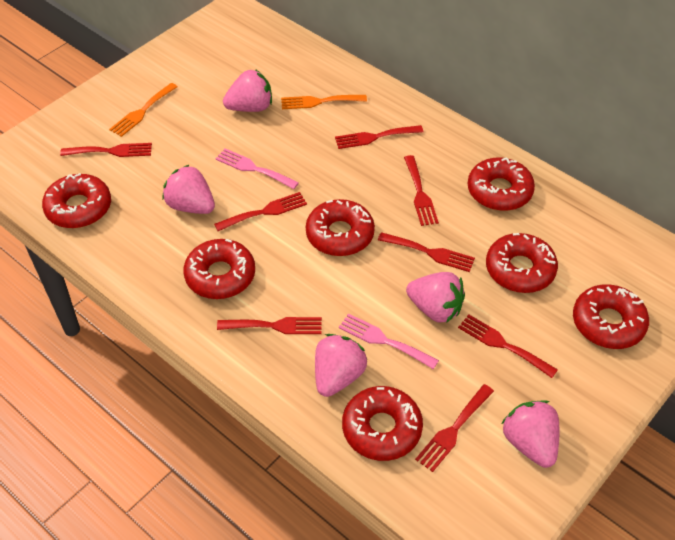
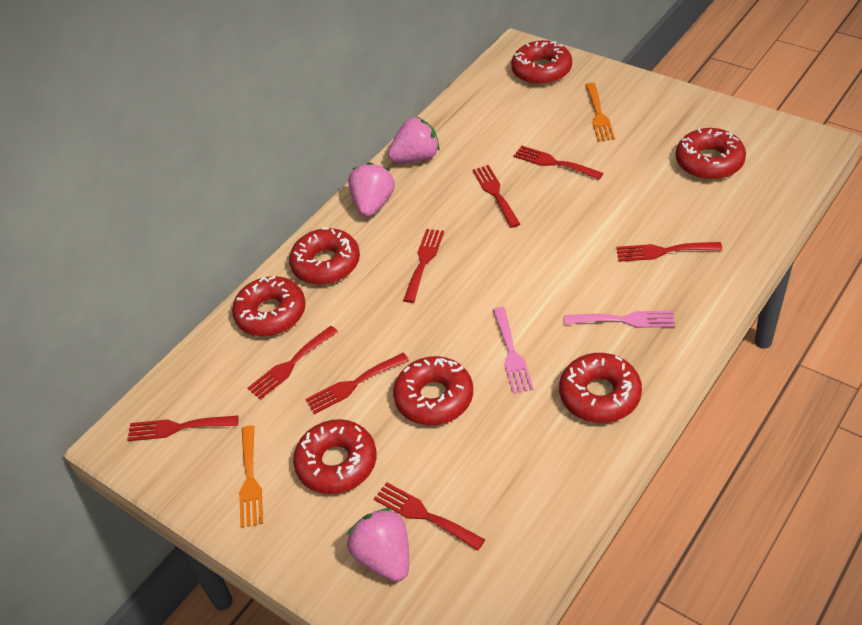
pink strawberry: 5 -> 3

